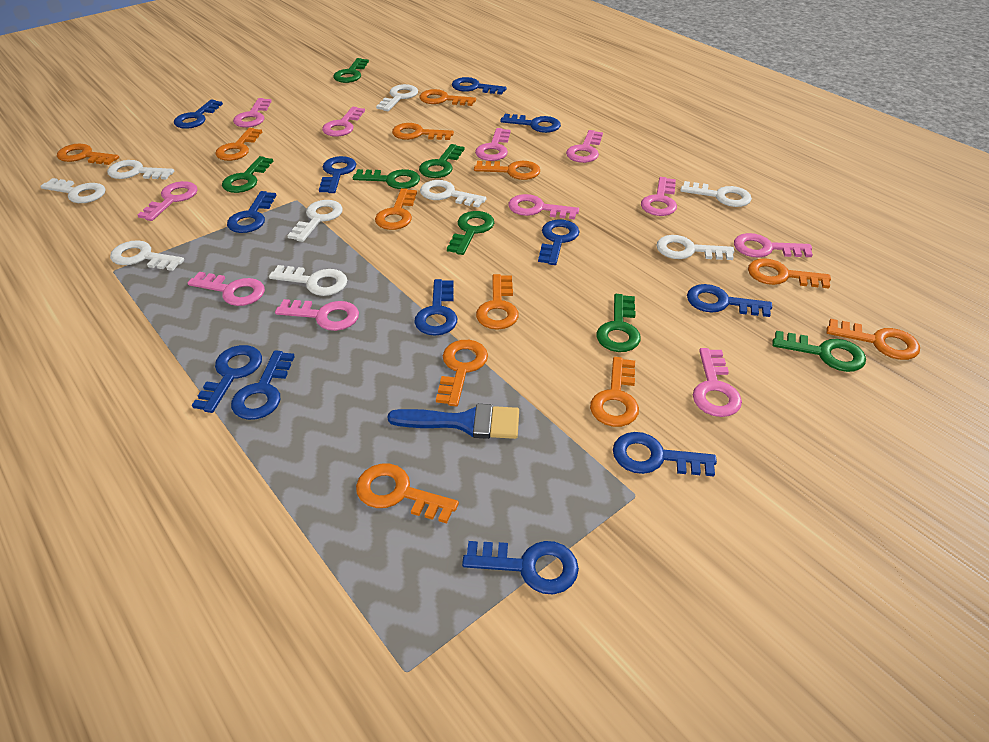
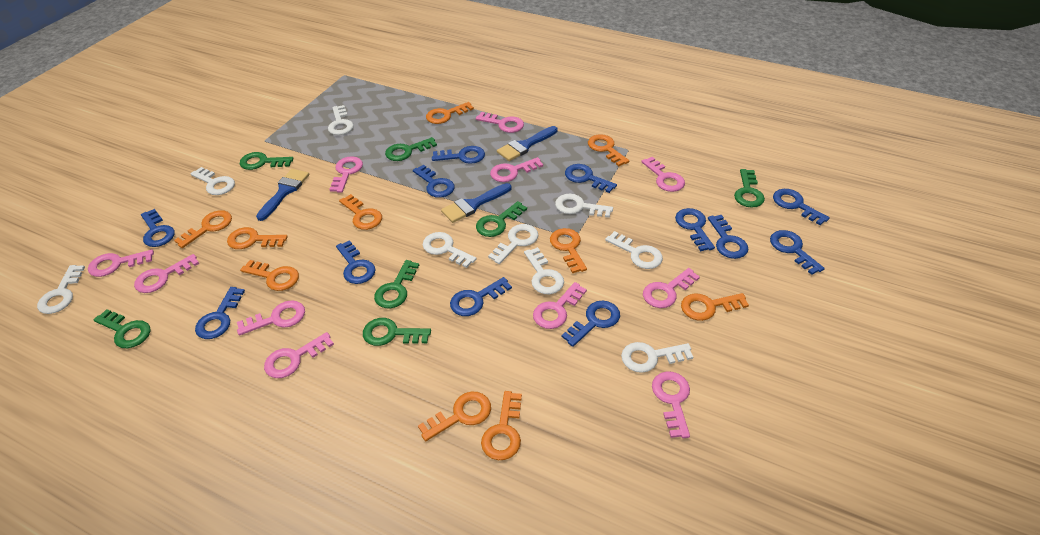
blue brush: 1 -> 3
orange key: 12 -> 10

